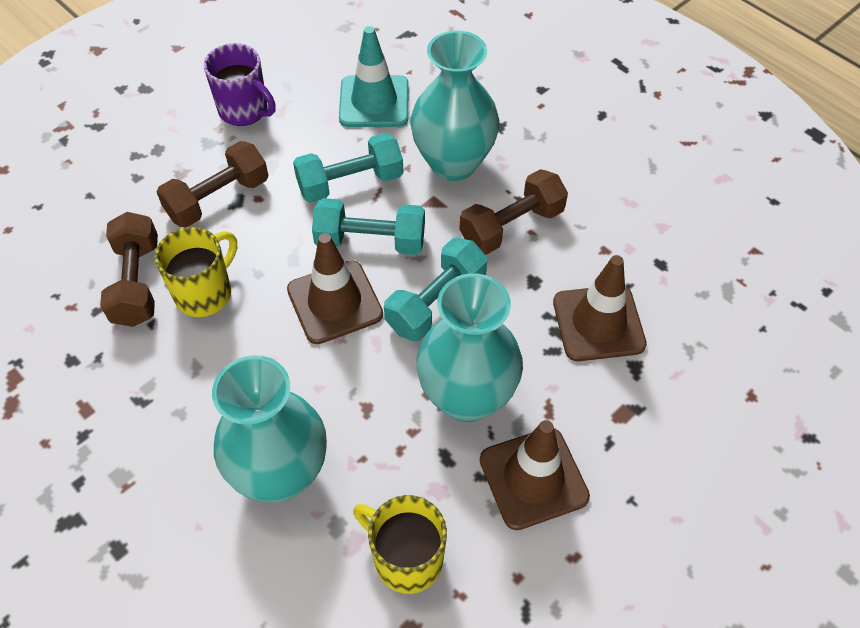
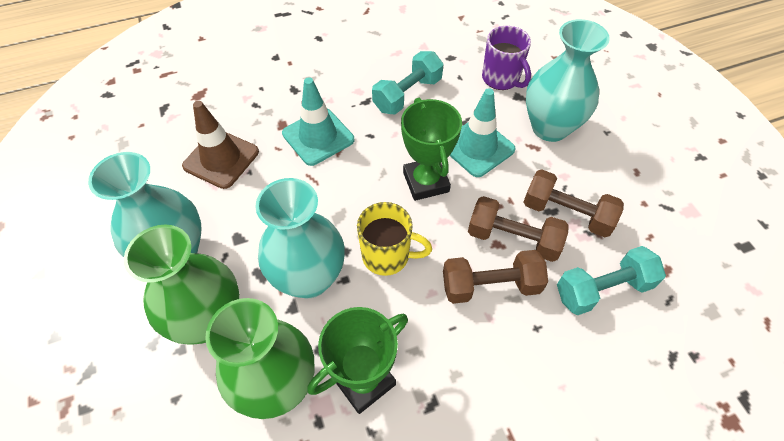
brown traffic cone: 3 -> 1
green trophy: 0 -> 2
green vase: 0 -> 2
turquoise dumbbell: 3 -> 2
turquoise traffic cone: 1 -> 2
yellow mug: 2 -> 1

